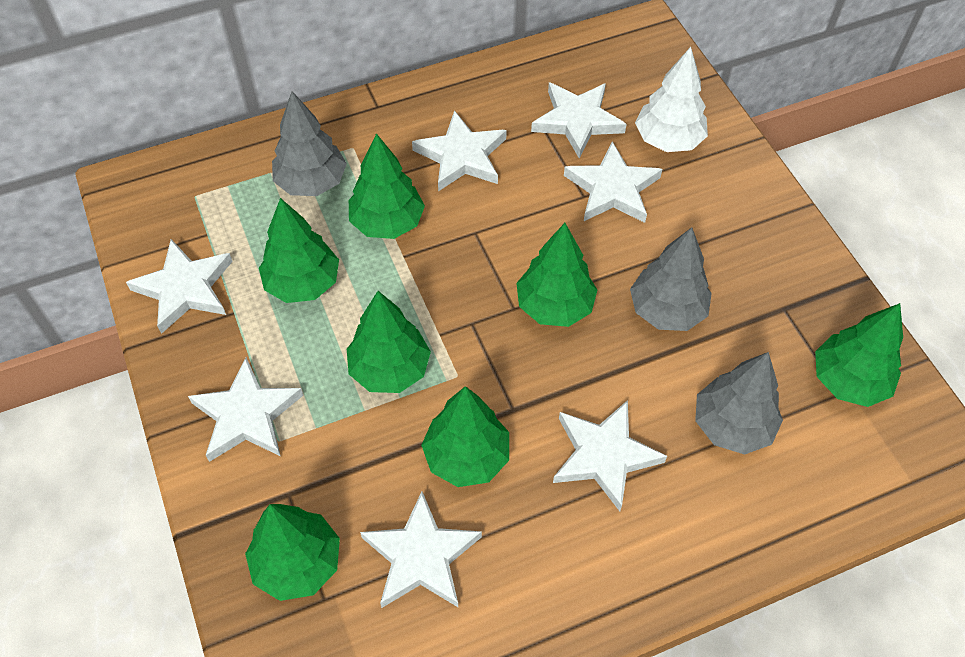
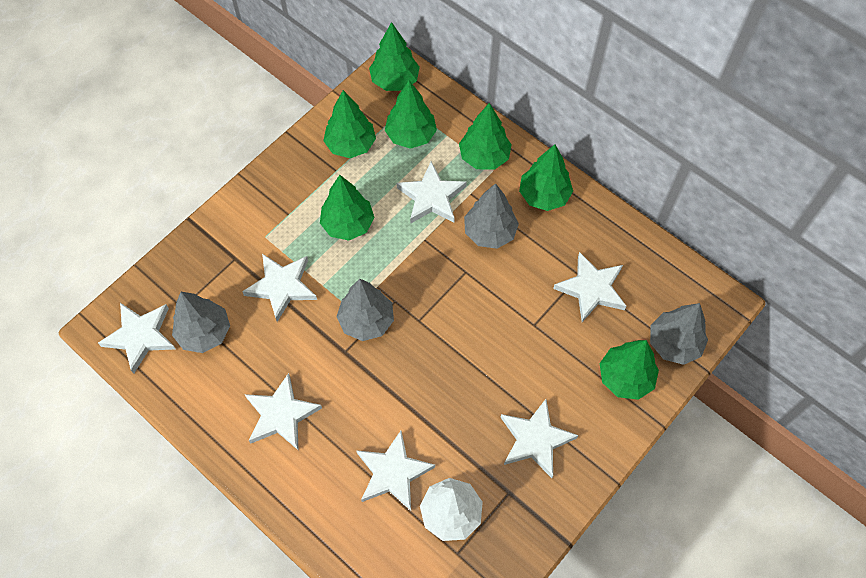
grey tree: 3 -> 4

